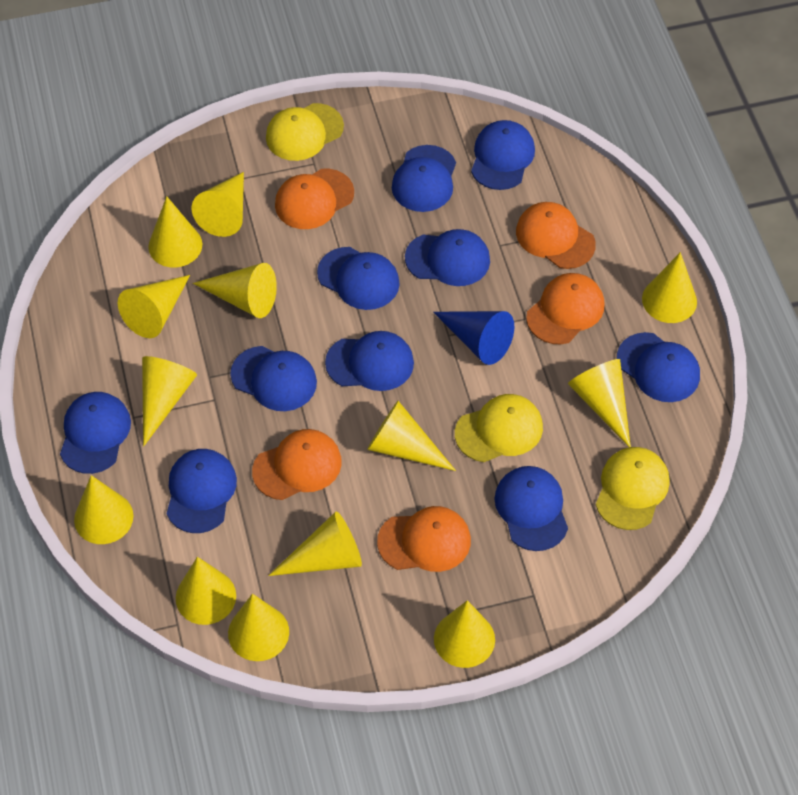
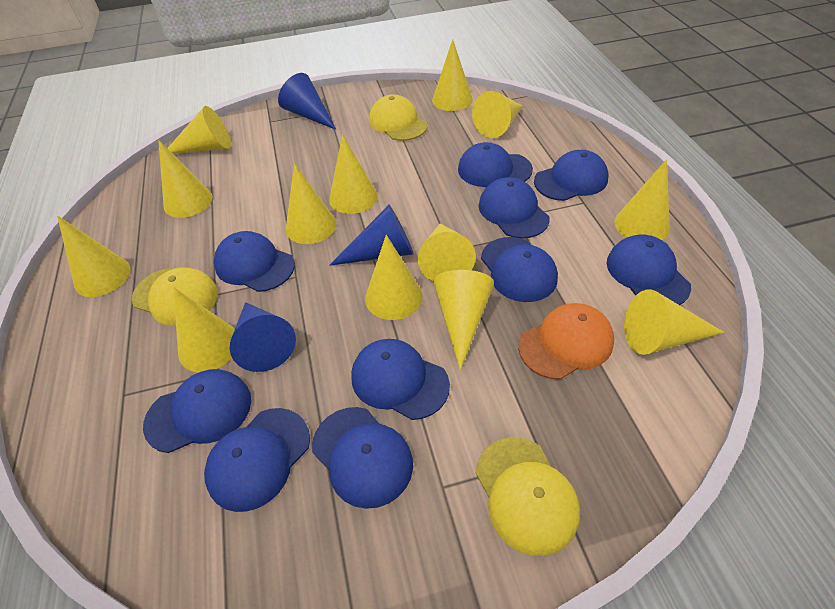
blue cone: 1 -> 3
orange cap: 5 -> 1

